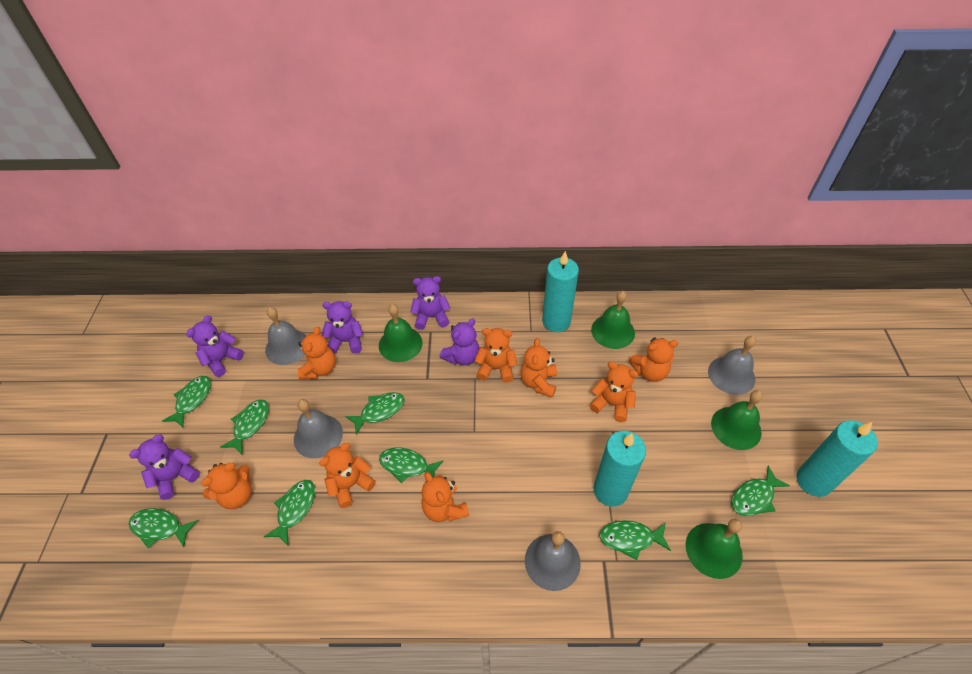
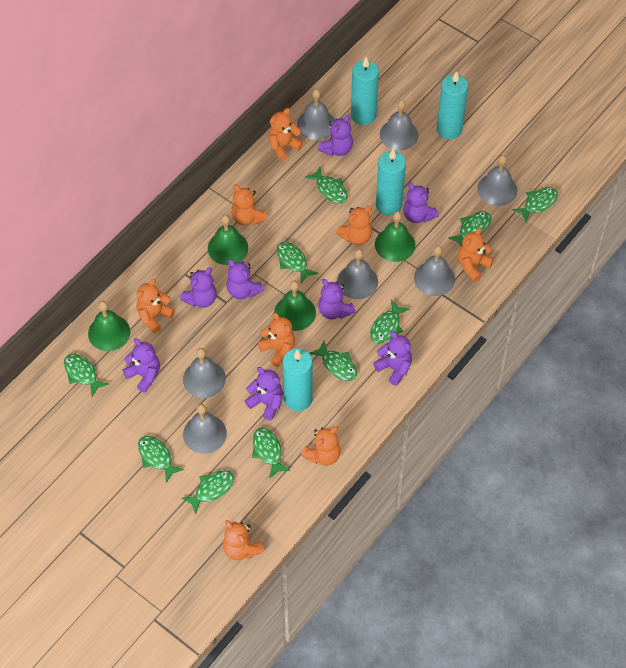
green fish: 8 -> 10
grey bell: 4 -> 7
purple teddy bear: 5 -> 8
turquoise candle: 3 -> 4

